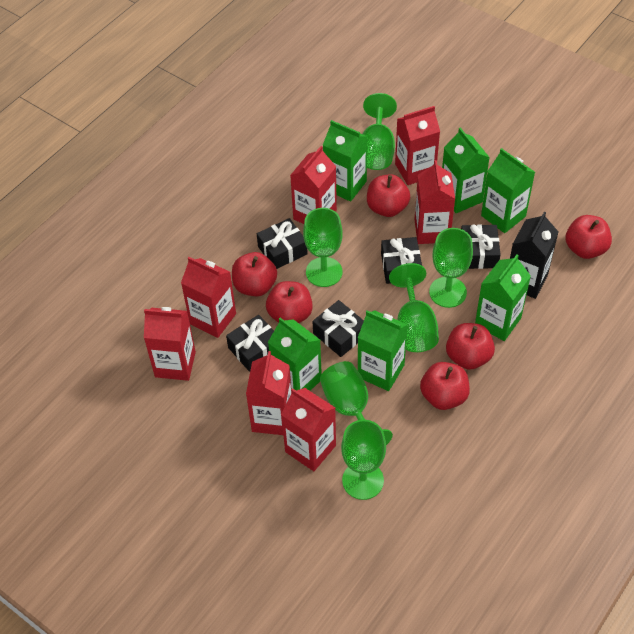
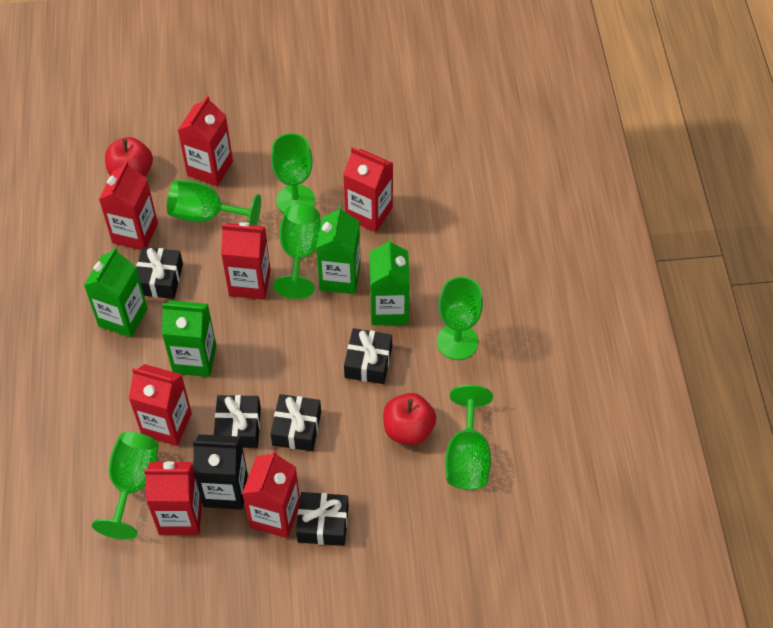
green carton: 6 -> 4
red apple: 6 -> 2

